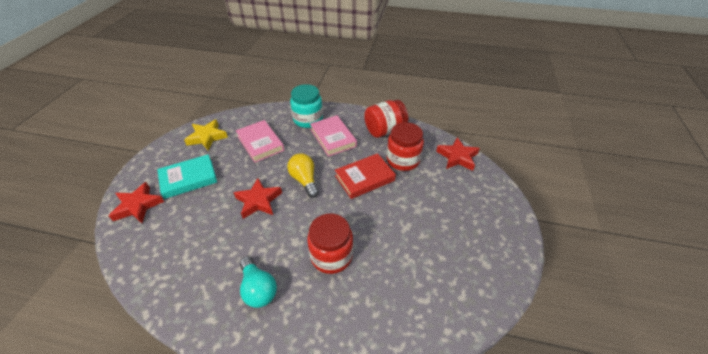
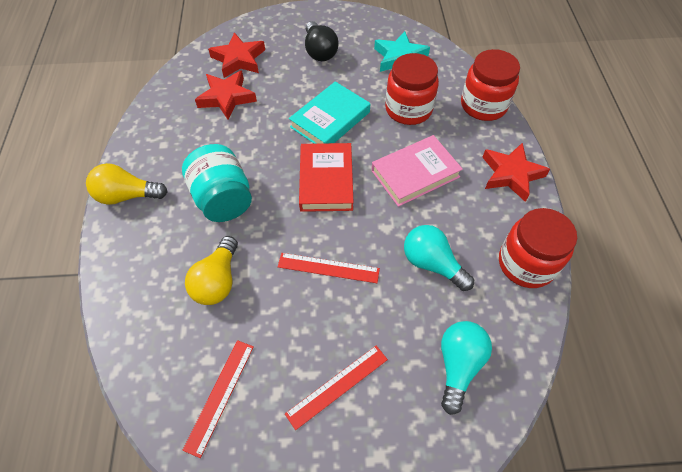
black light bulb: 0 -> 1
pink book: 2 -> 1
red ruler: 0 -> 3
turquoise light bulb: 1 -> 2
turquoise star: 0 -> 1
yellow light bulb: 1 -> 2
yellow star: 1 -> 0

